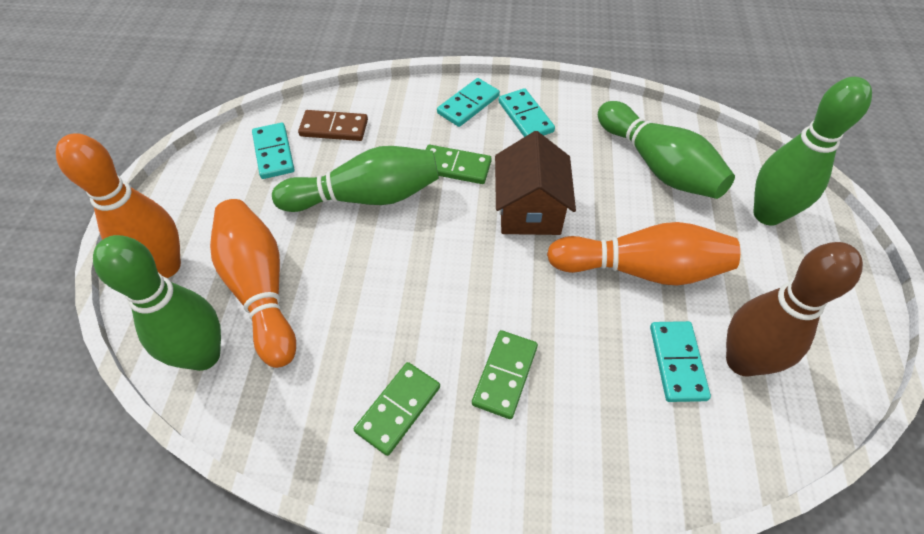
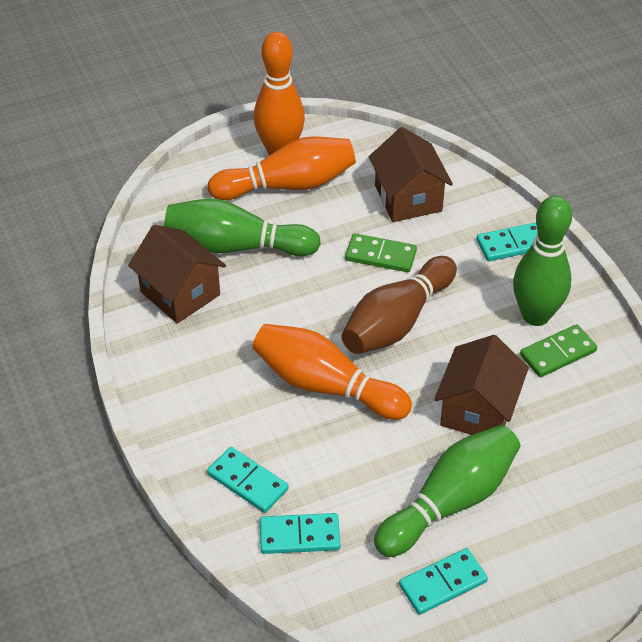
brown domino: 1 -> 0
brown house: 1 -> 3
green bowling pin: 4 -> 3
green domino: 3 -> 2

